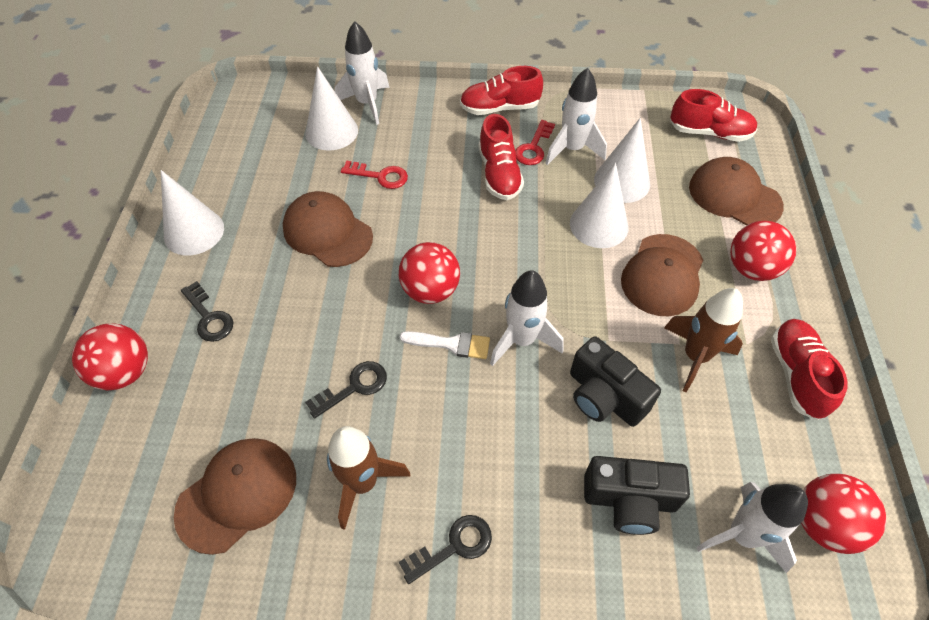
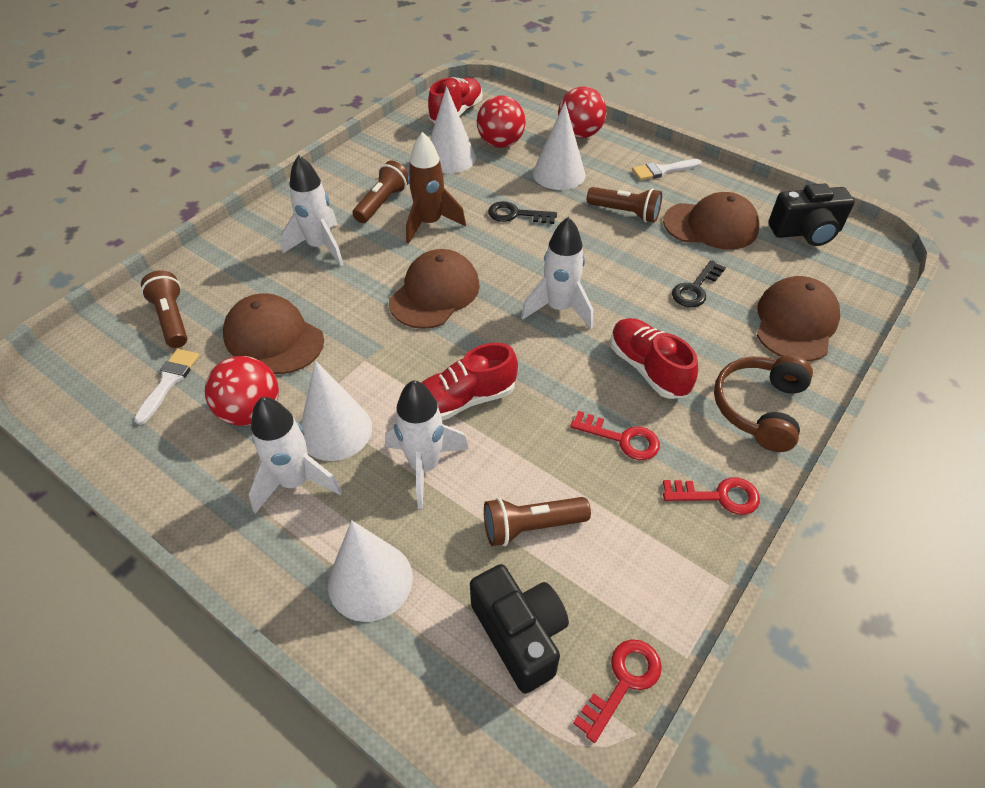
black key: 3 -> 2
brown flashlight: 0 -> 4
brown headphones: 0 -> 1
brown rocket: 2 -> 1
red ball: 4 -> 3
red key: 2 -> 3
red shoe: 4 -> 3
white brush: 1 -> 2

